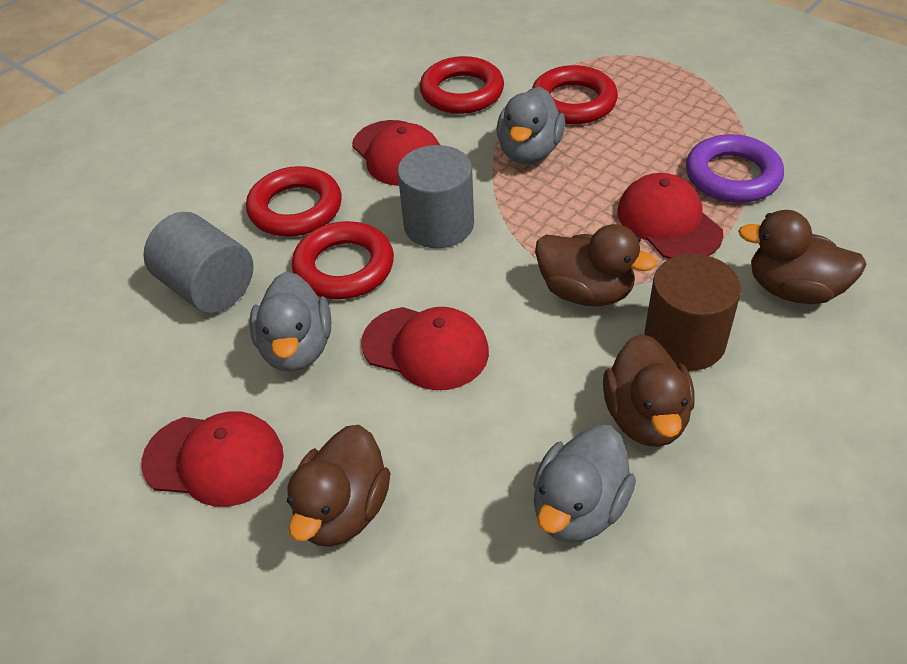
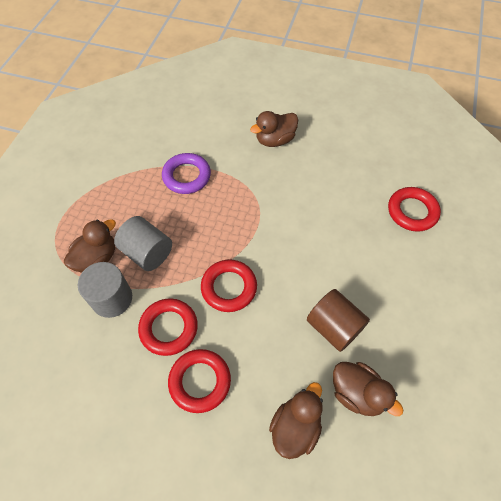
grey duck: 3 -> 0
red cap: 4 -> 0

